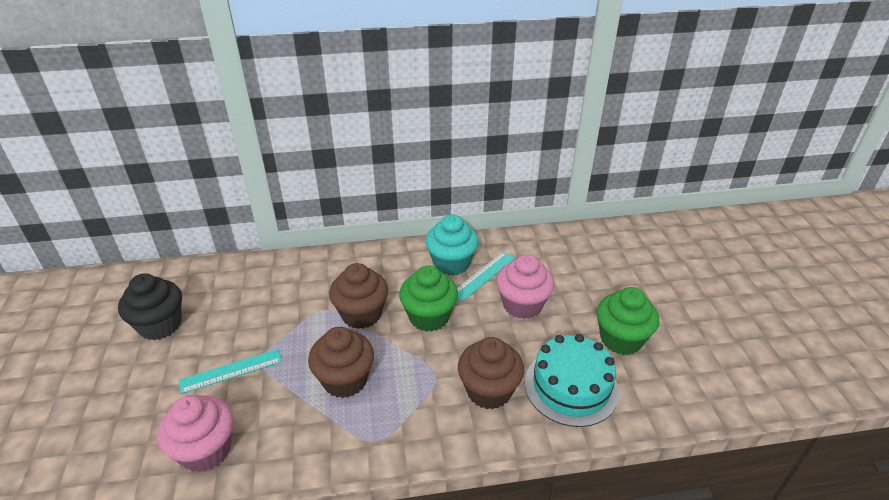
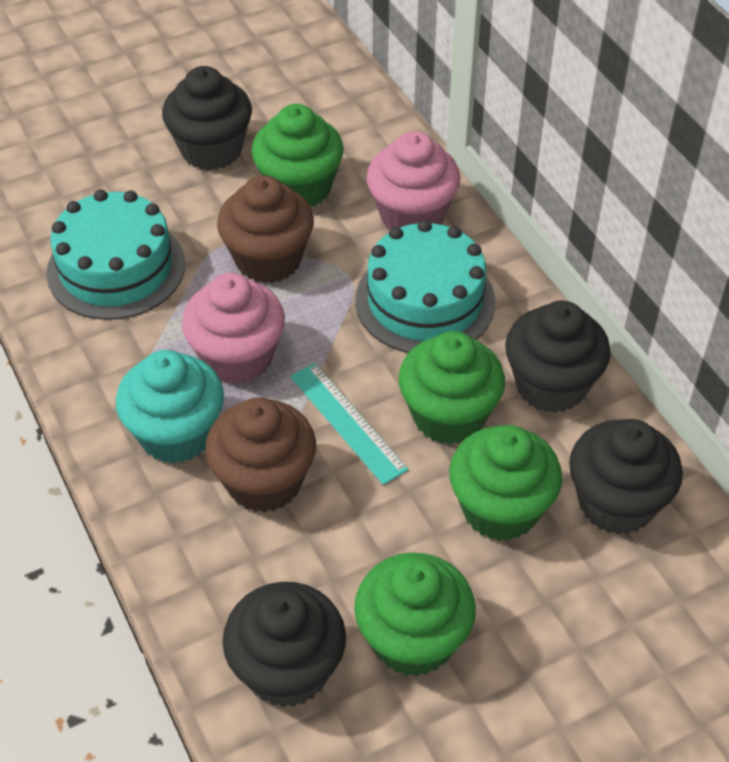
black cupcake: 1 -> 4
brown cupcake: 3 -> 2
green cupcake: 2 -> 4
turquoise cake: 1 -> 2
turquoise ruler: 2 -> 1

